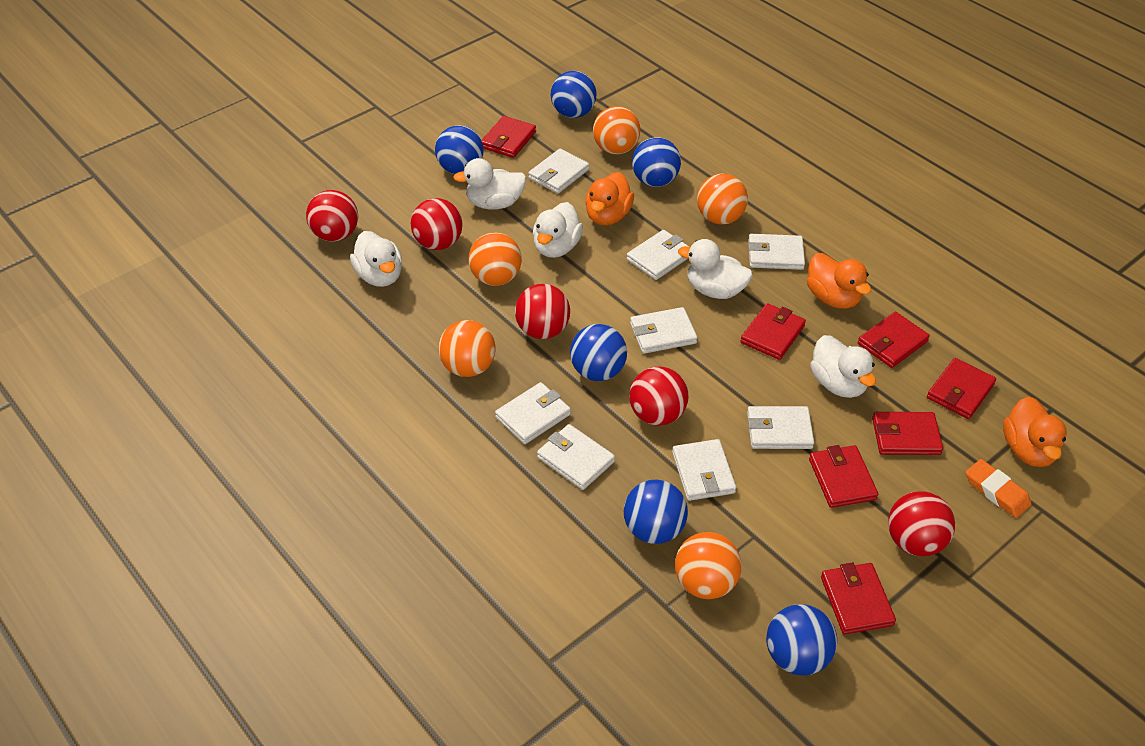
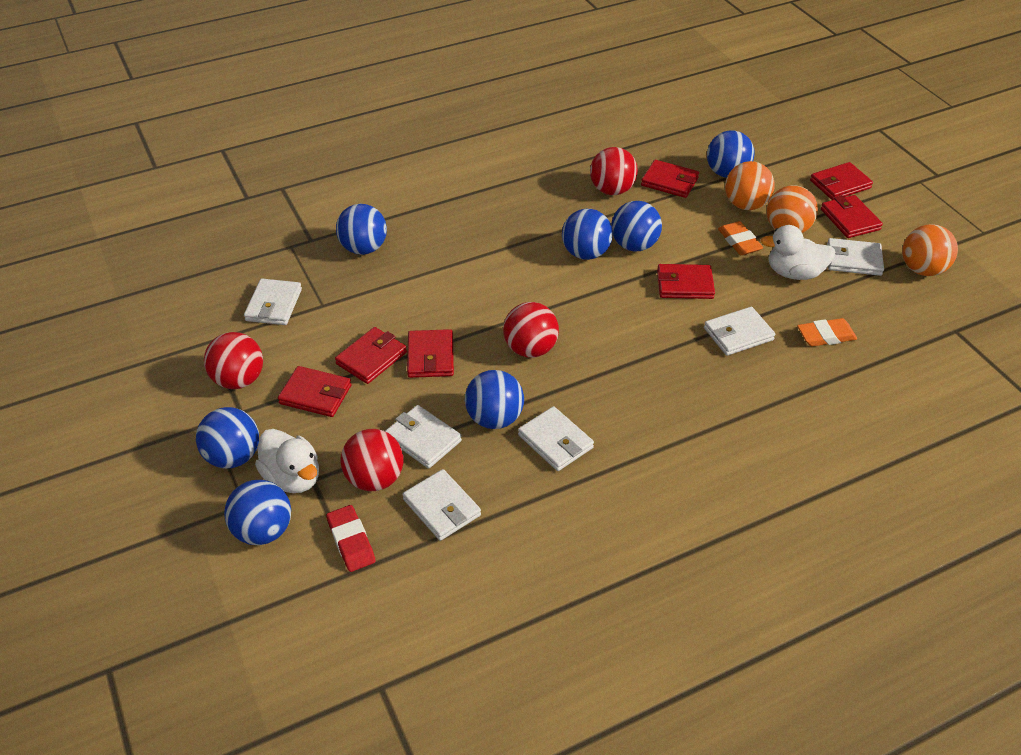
blue ball: 6 -> 7
orange ball: 5 -> 3
orange duck: 3 -> 0
orange eraser: 1 -> 2
red ball: 5 -> 4
red eraser: 0 -> 1
white duck: 5 -> 2
white wallet: 8 -> 6

